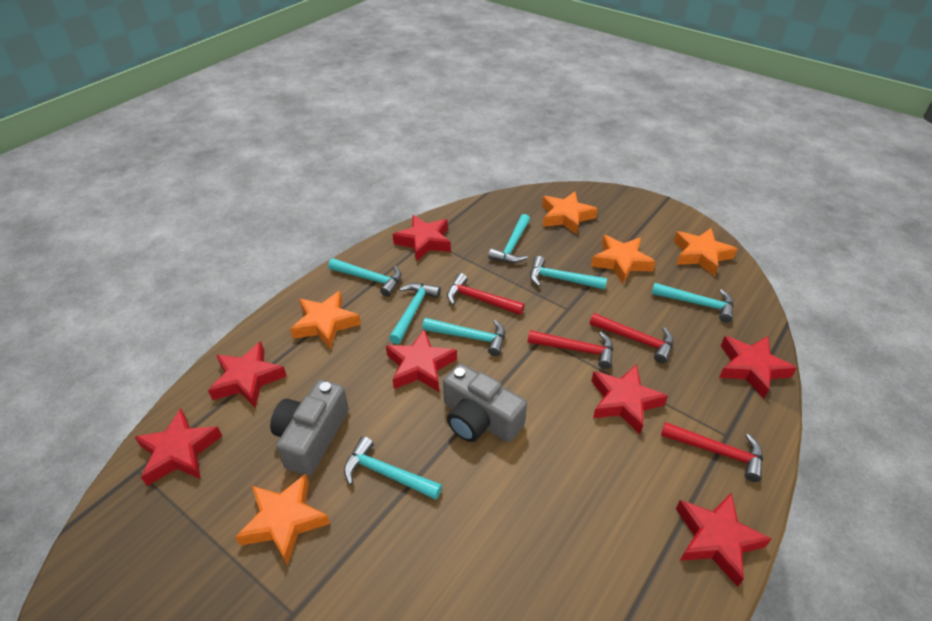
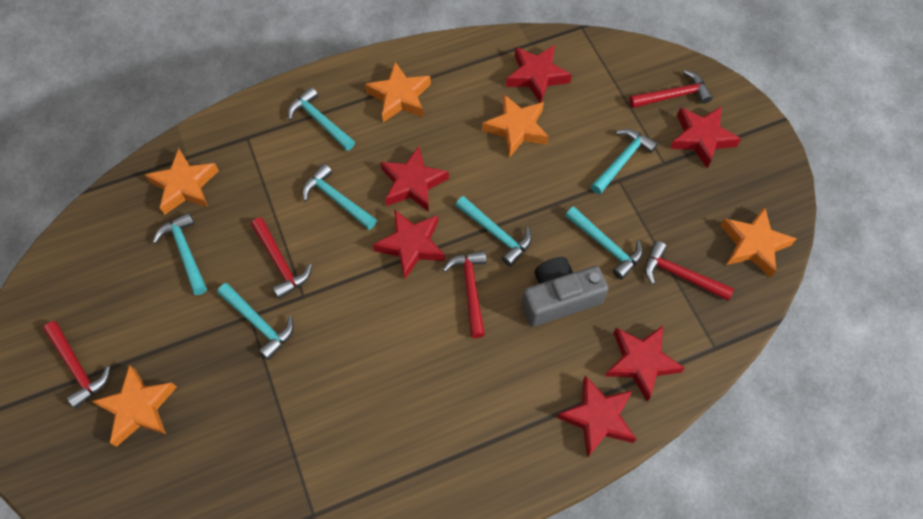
grey camera: 2 -> 1
red hammer: 4 -> 5
red star: 7 -> 6

